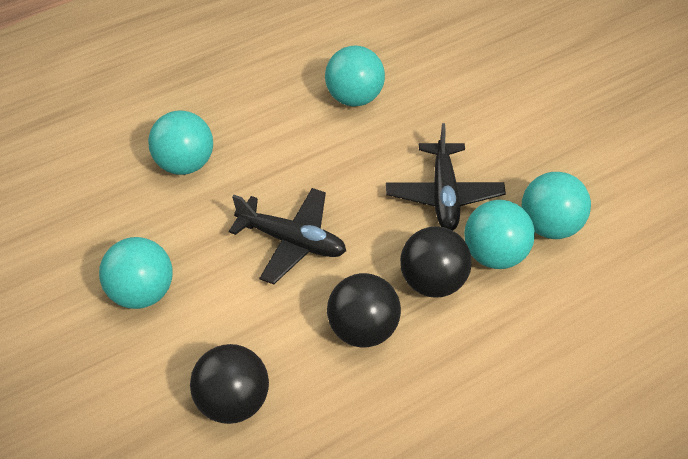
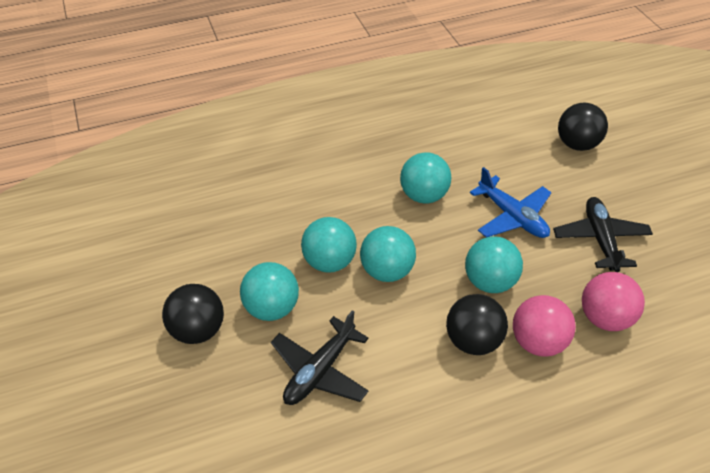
blue plane: 0 -> 1
pink ball: 0 -> 2

